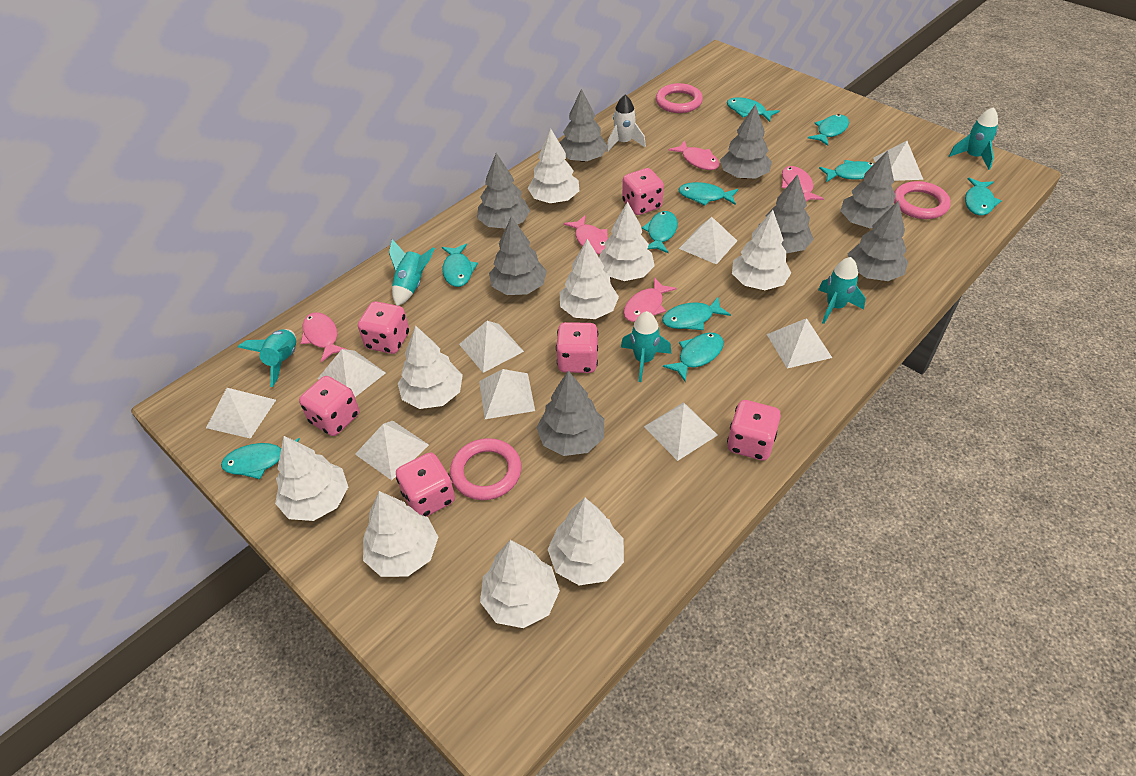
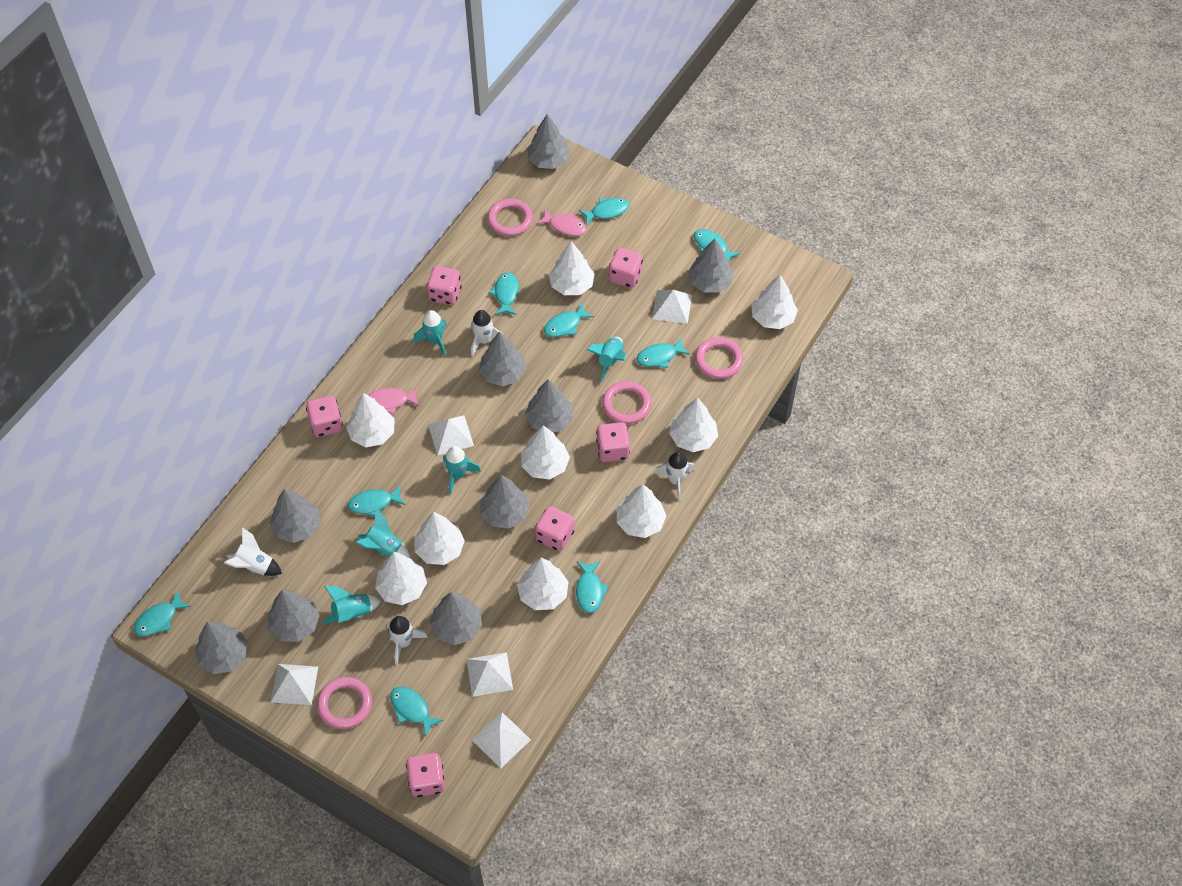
grey tree: 8 -> 9
pink fish: 5 -> 2
pink ring: 3 -> 4
turquoise fish: 10 -> 9
white pyramid: 9 -> 5
white rocket: 1 -> 4

